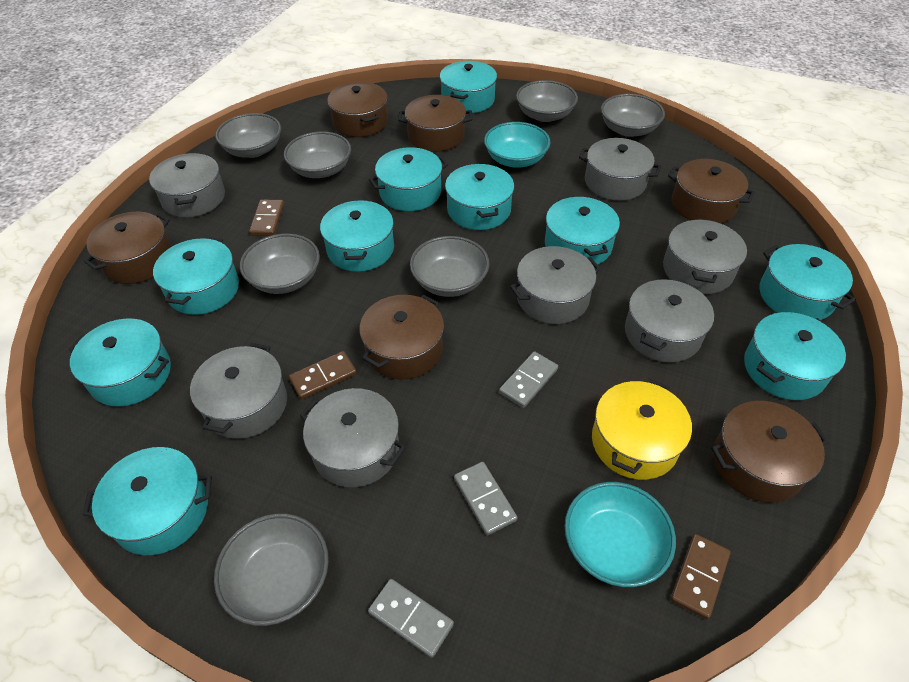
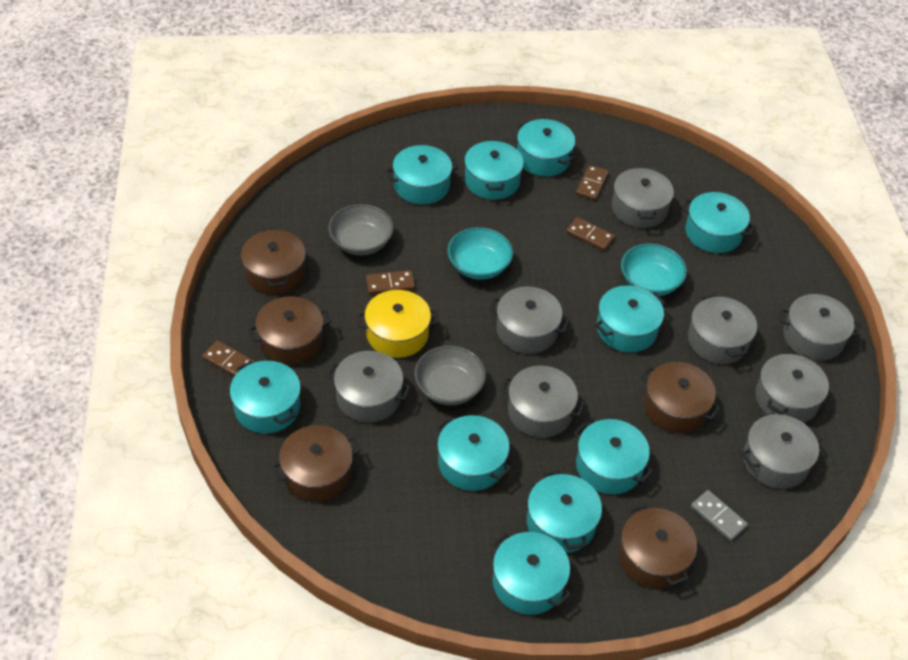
brown domino: 3 -> 4
brown pot: 6 -> 5
grey bowl: 7 -> 2
grey domino: 3 -> 1
grey pot: 7 -> 8

